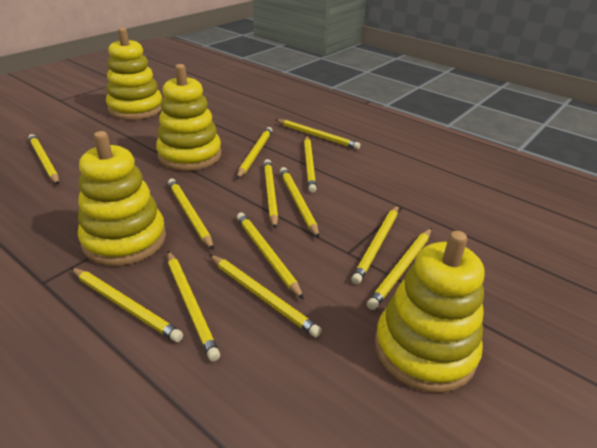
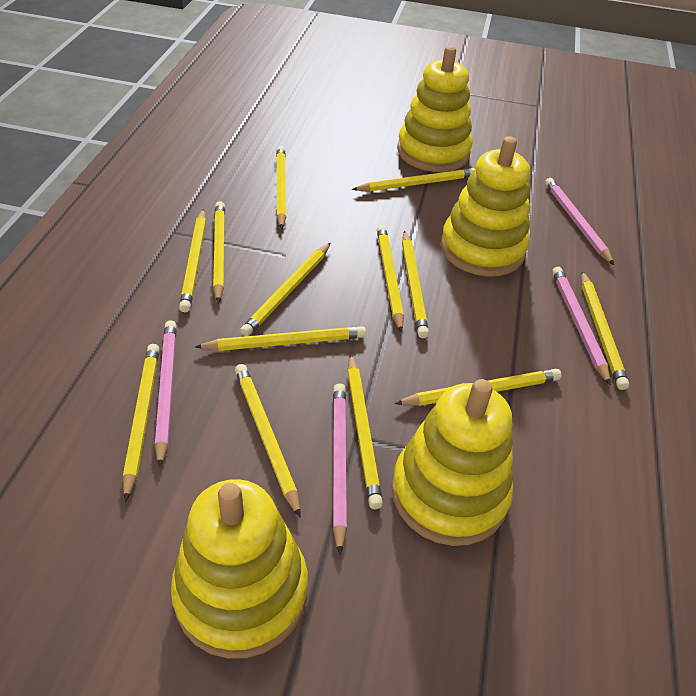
pink pencil: 0 -> 4

